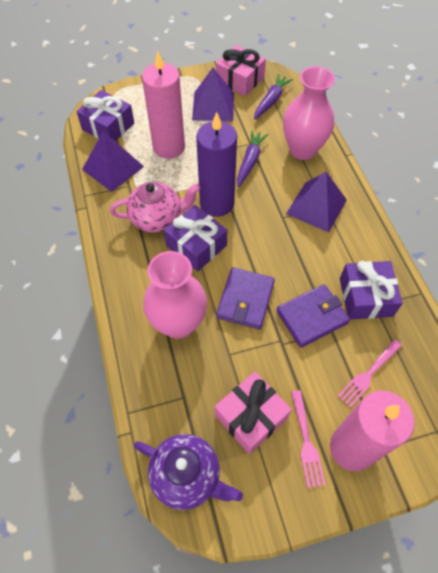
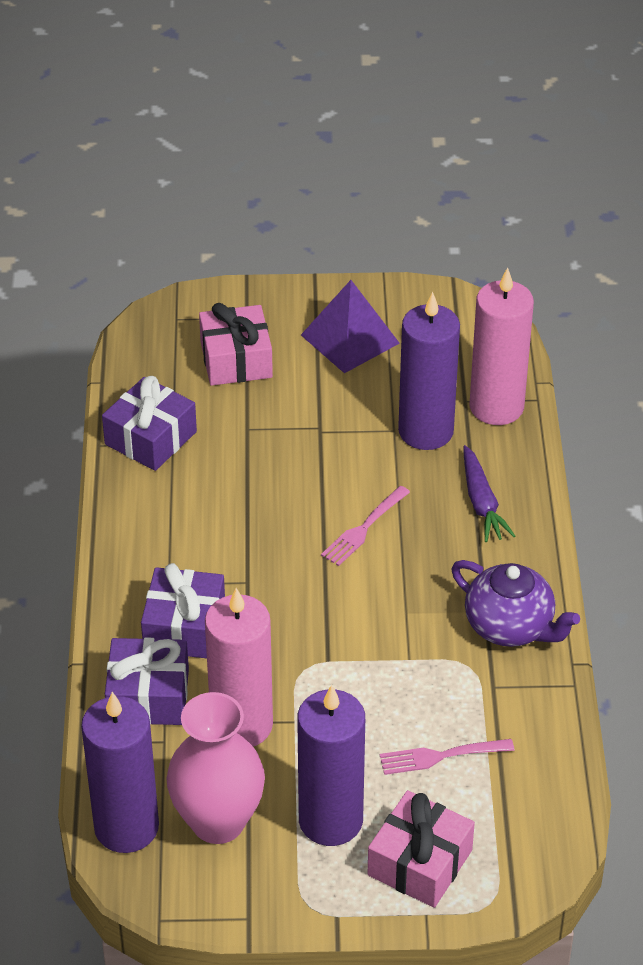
pink teapot: 1 -> 0
pink vase: 2 -> 1
purple candle: 1 -> 3
purple carrot: 2 -> 1
purple pyramid: 3 -> 1
purple wallet: 2 -> 0

